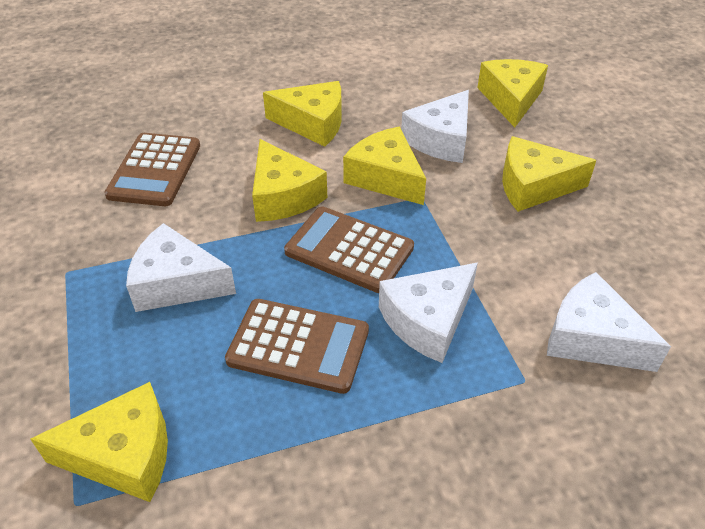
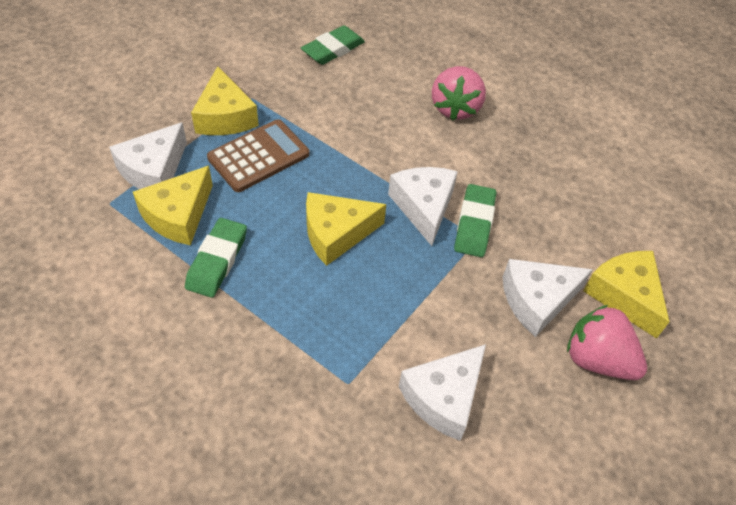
brown calculator: 3 -> 1
green eraser: 0 -> 3
pink strawberry: 0 -> 2
yellow cheese: 6 -> 4

